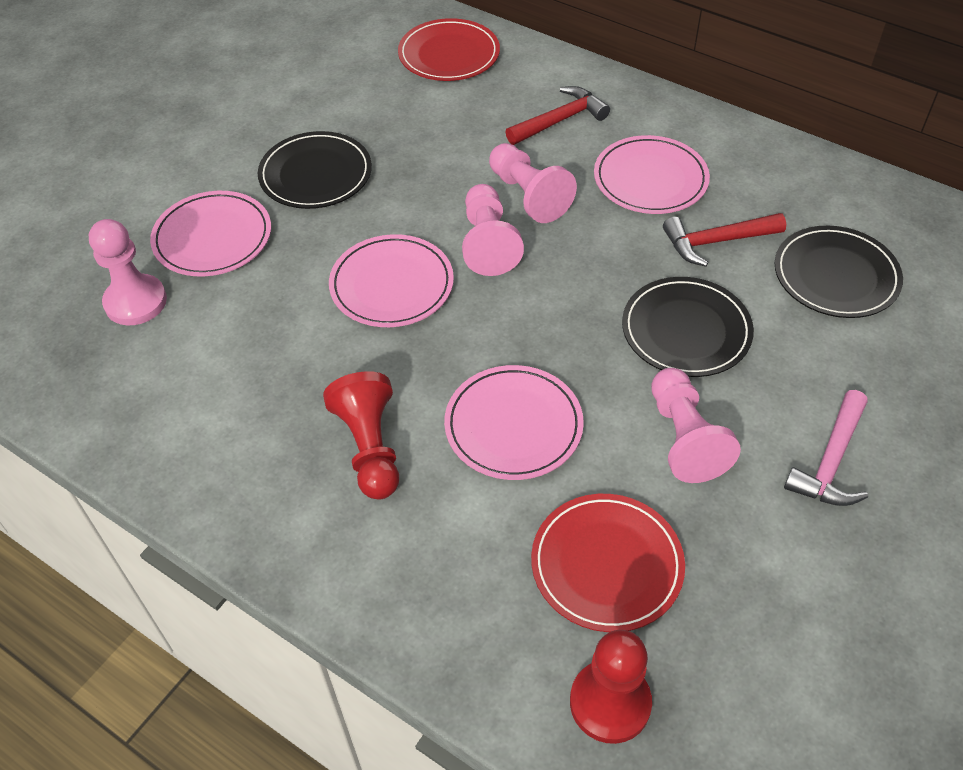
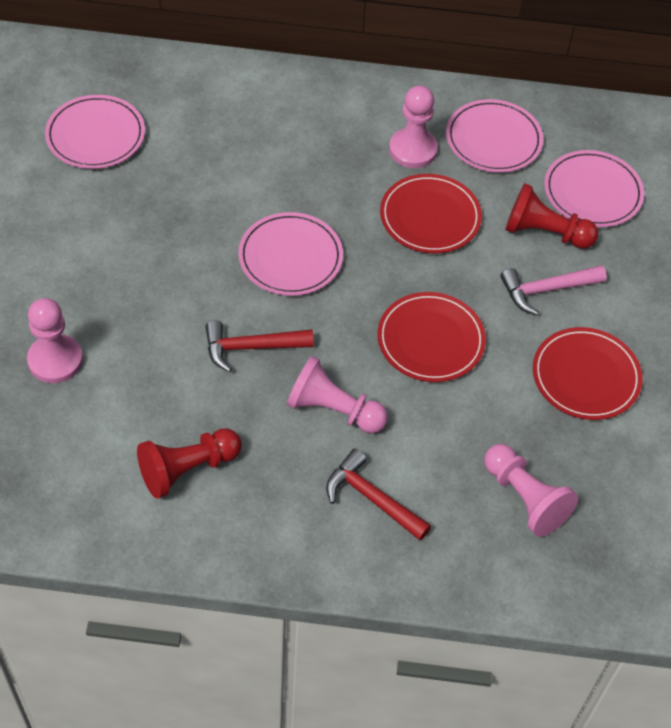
black plate: 3 -> 0
red plate: 2 -> 3

